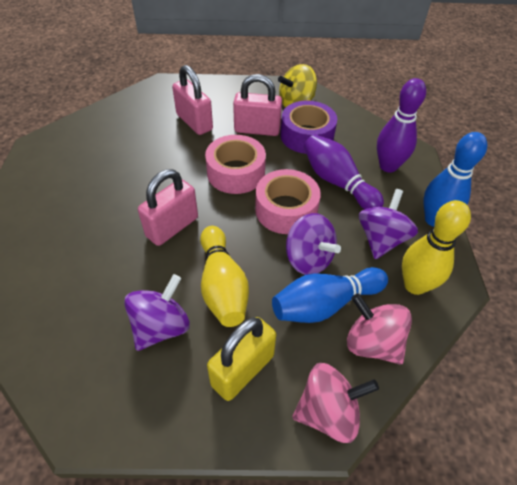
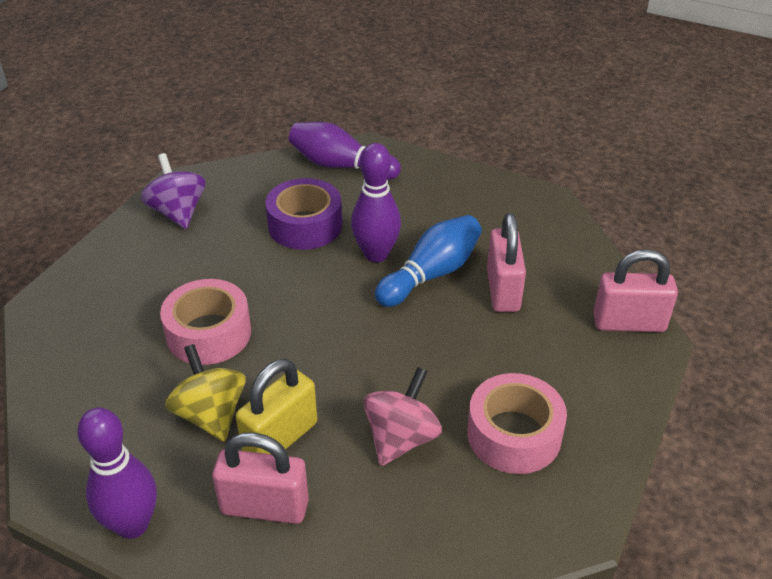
blue bowling pin: 2 -> 1
pink spinning top: 2 -> 1
purple bowling pin: 2 -> 3
purple spinning top: 3 -> 1
yellow bowling pin: 2 -> 0

